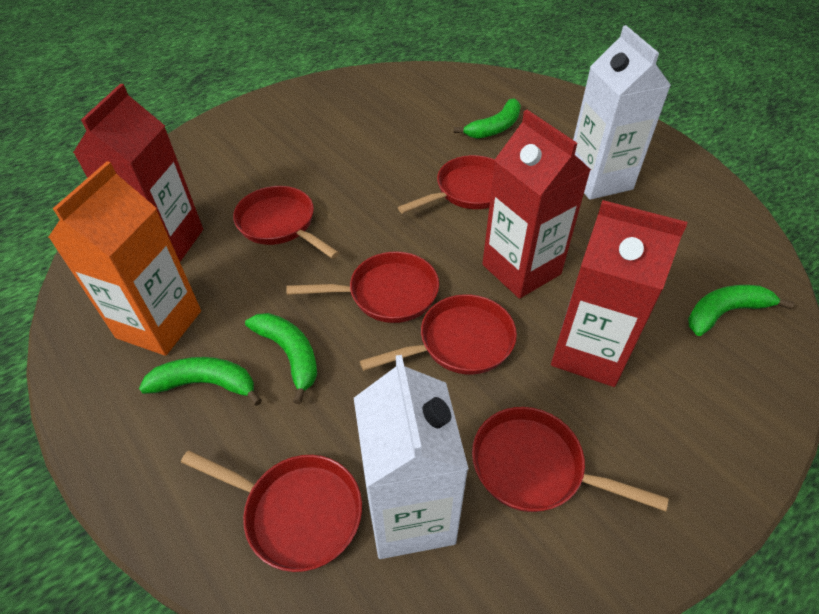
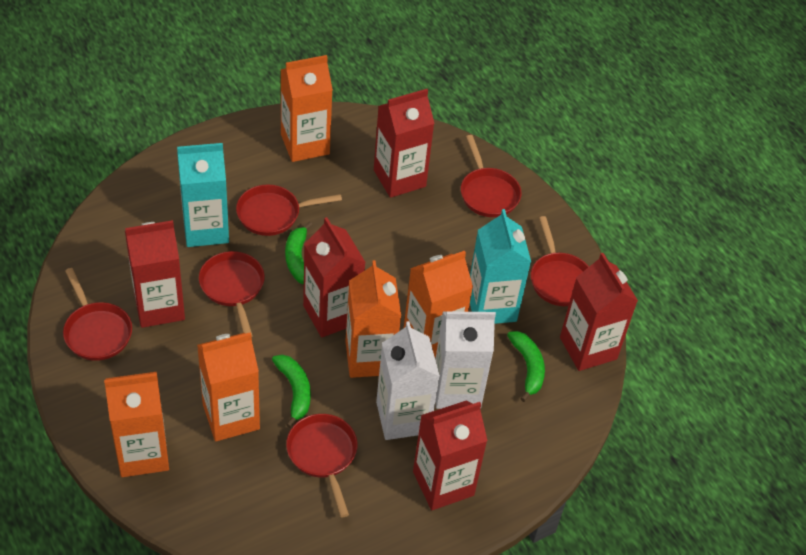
green banana: 4 -> 3
orange carton: 1 -> 5
red carton: 3 -> 5
turquoise carton: 0 -> 2

